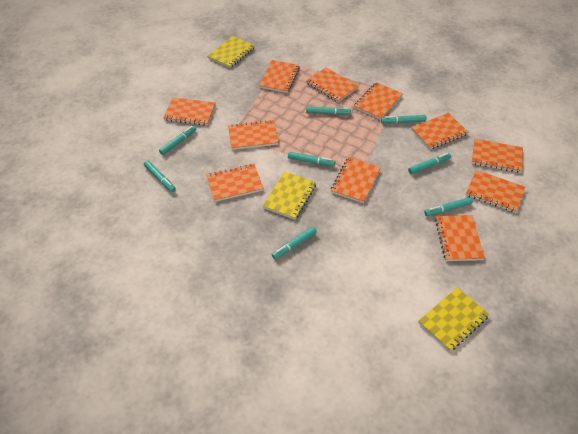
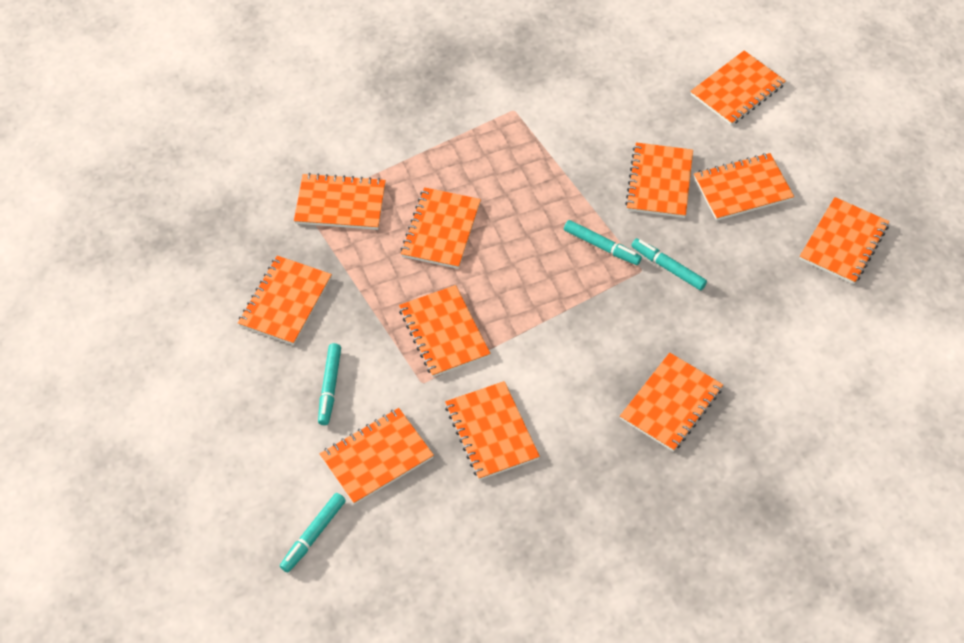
turquoise marker: 8 -> 4
yellow notebook: 3 -> 0

